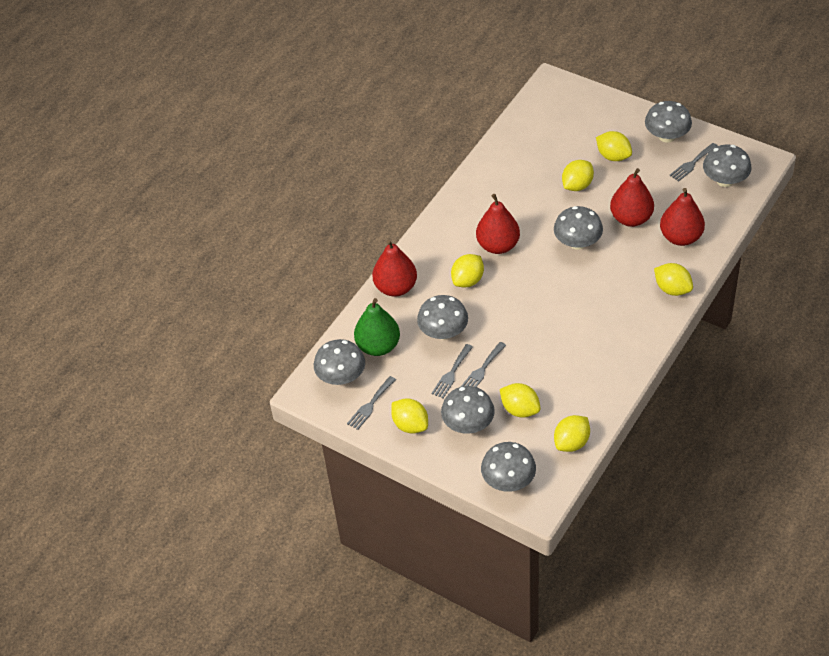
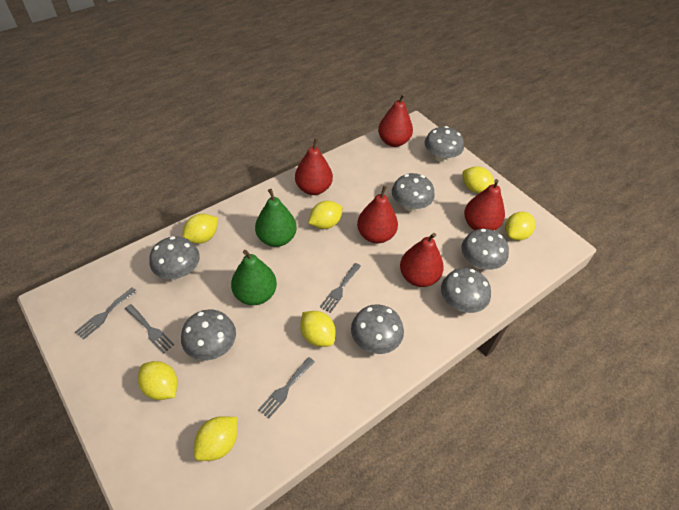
green pear: 1 -> 2
red pear: 4 -> 5

